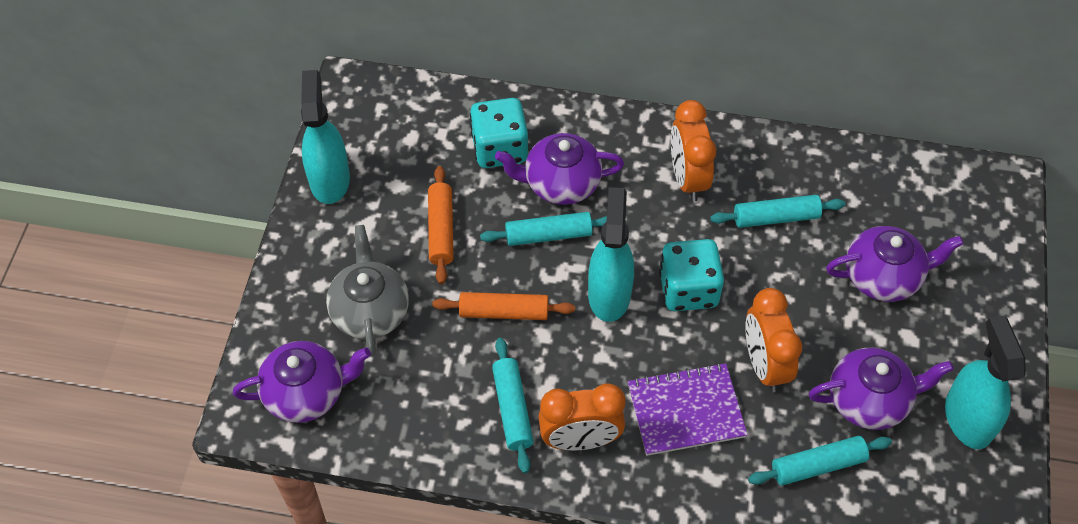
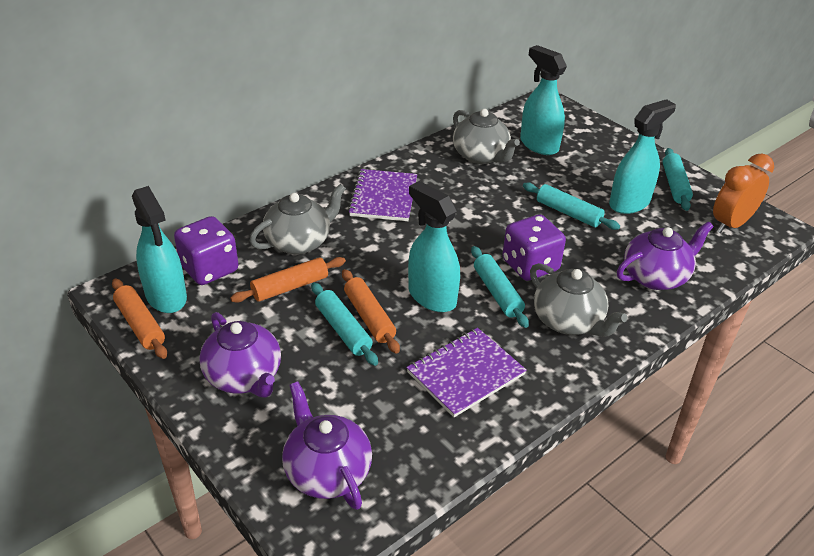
grey teapot: 1 -> 3
orange clock: 3 -> 1
orange rolling pin: 2 -> 3
purple dice: 0 -> 2
purple notebook: 1 -> 2
purple teapot: 4 -> 3
turquoise dice: 2 -> 0
turquoise spray bottle: 3 -> 4

